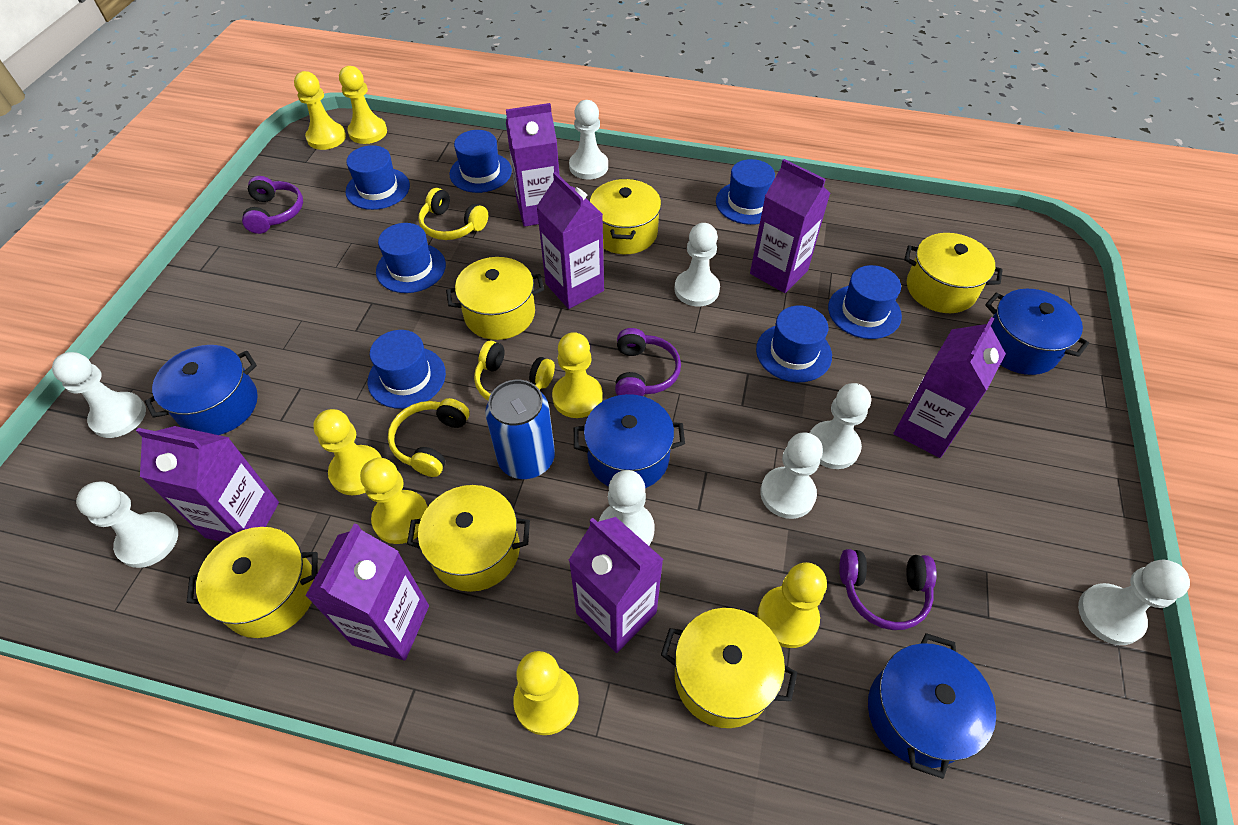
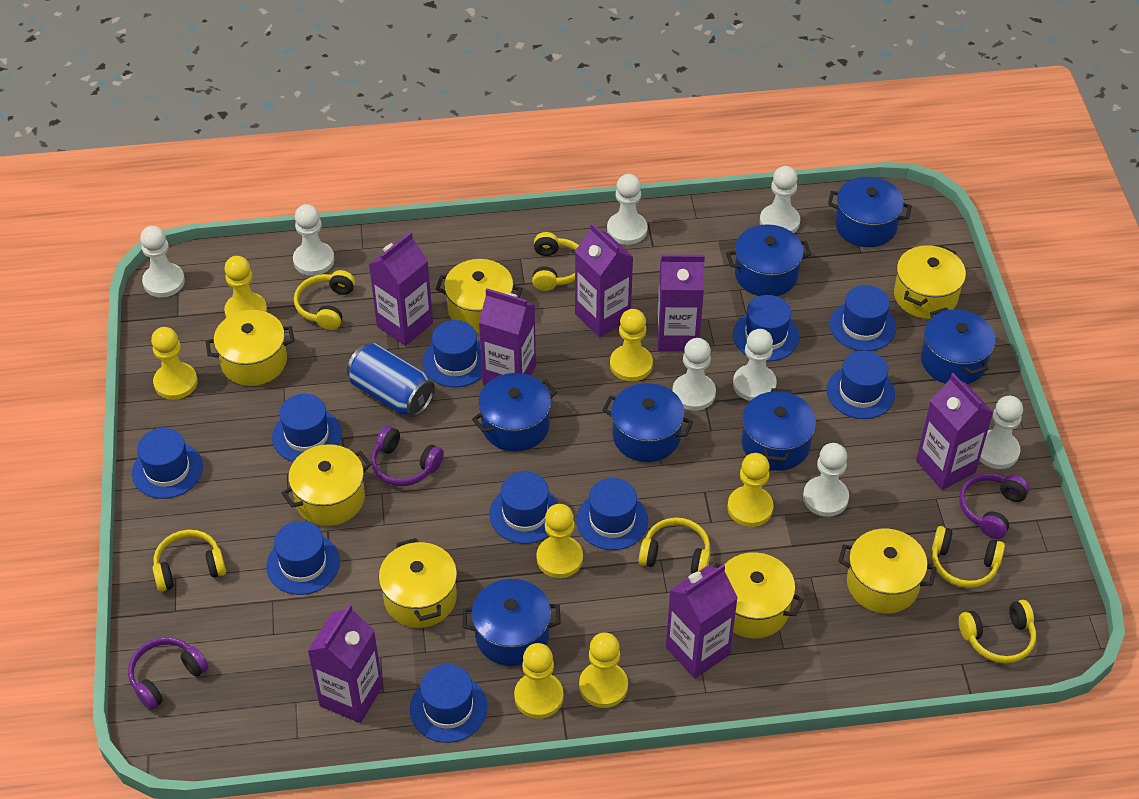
blue hat: 7 -> 10
blue pot: 4 -> 7
yellow headphones: 3 -> 6
yellow pot: 6 -> 7

